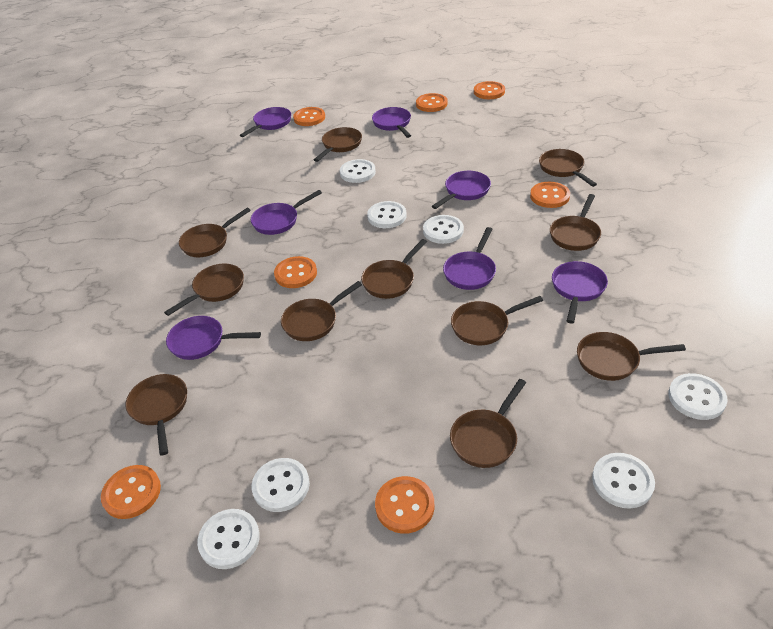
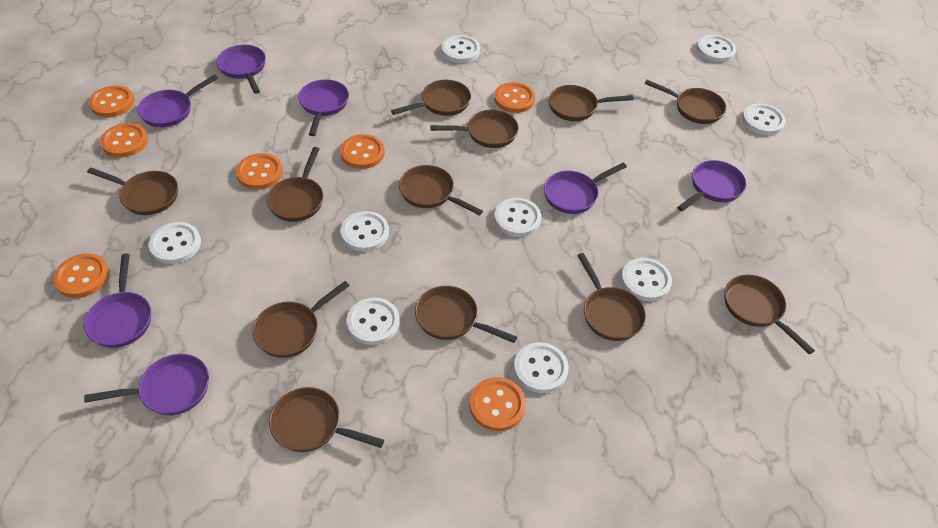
brown pan: 11 -> 12
white button: 7 -> 9

